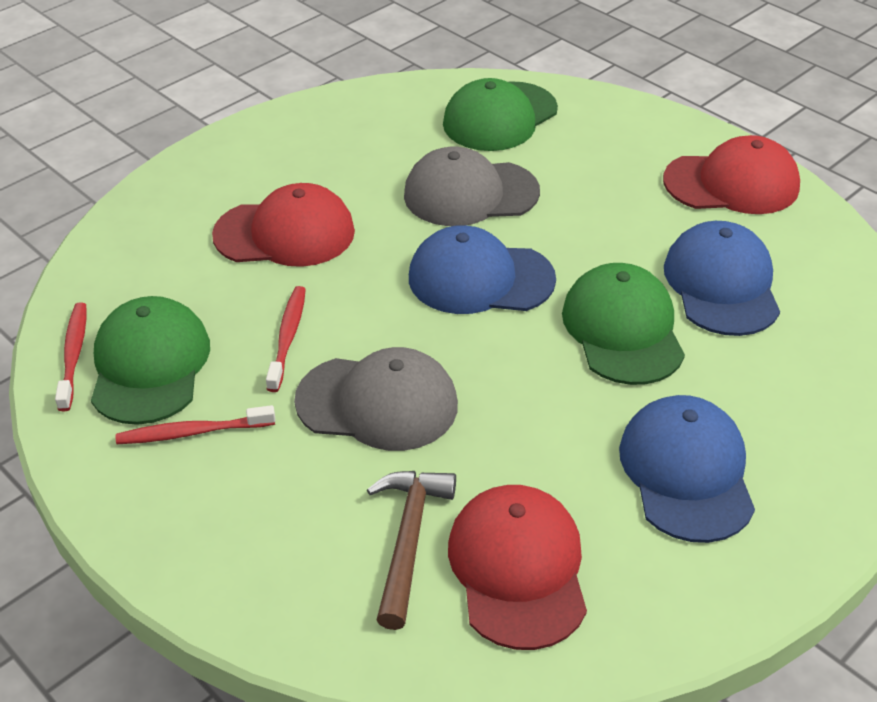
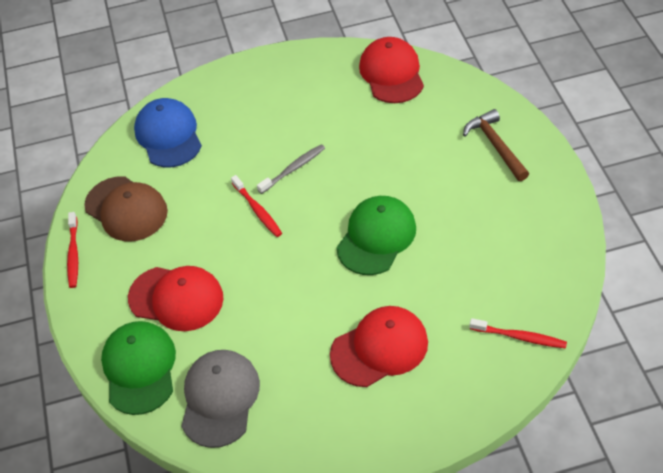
blue cap: 3 -> 1
brown cap: 0 -> 1
green cap: 3 -> 2
grey cap: 2 -> 1
grey toothbrush: 0 -> 1

